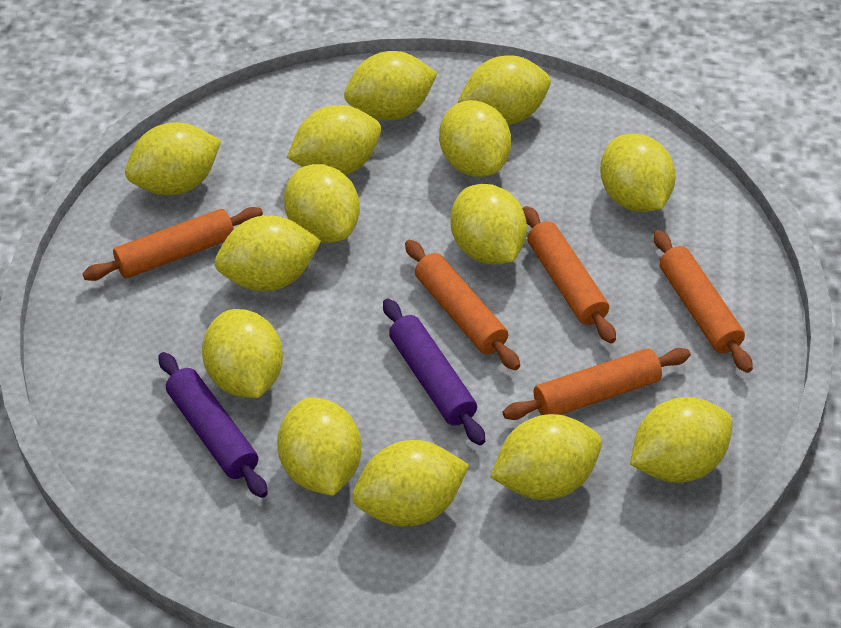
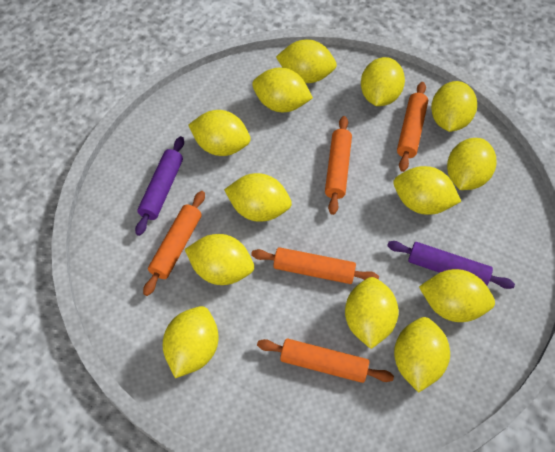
yellow lemon: 14 -> 13

